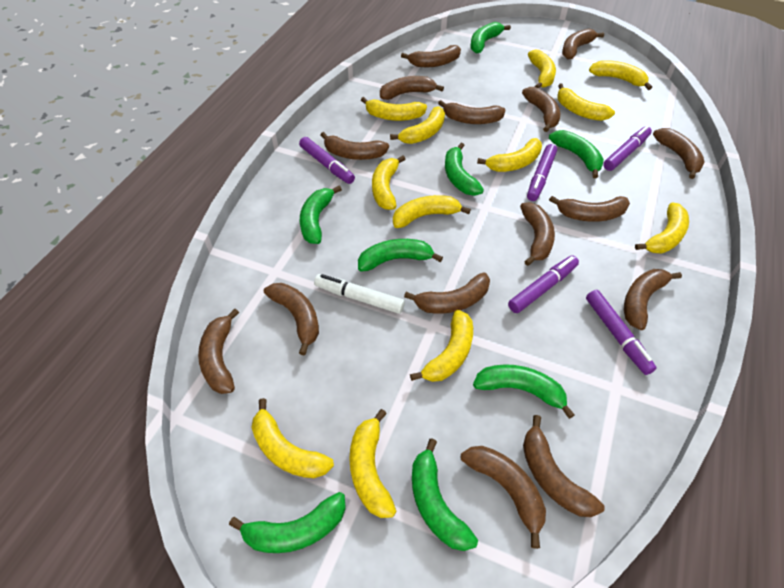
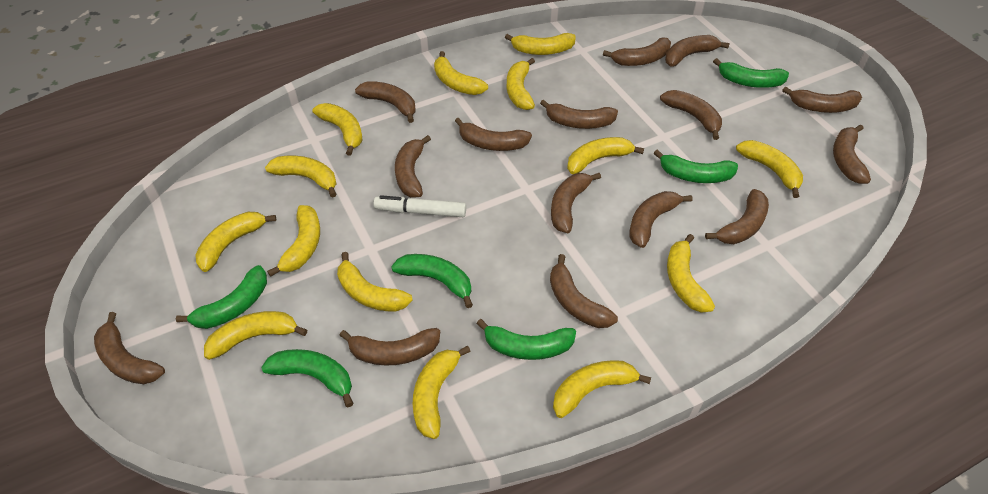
green banana: 8 -> 6
purple marker: 5 -> 0
yellow banana: 12 -> 14

